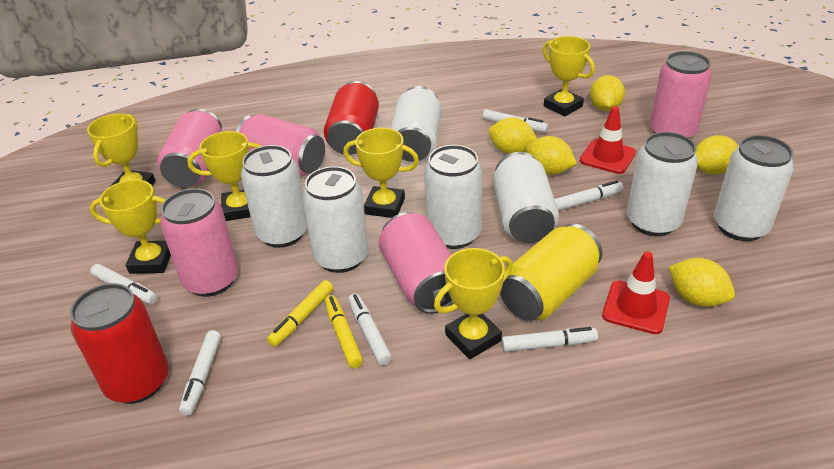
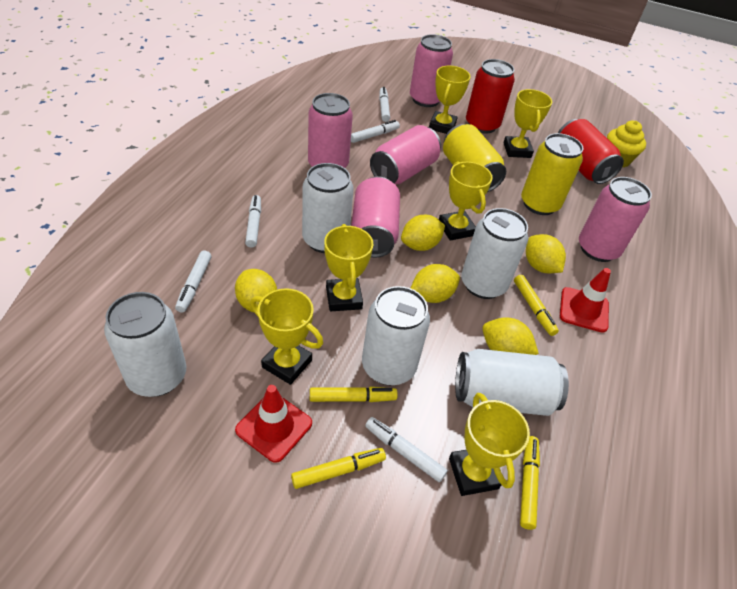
white can: 7 -> 5
white marker: 6 -> 5
yellow can: 1 -> 2
yellow cupcake: 0 -> 1
yellow marker: 2 -> 4

